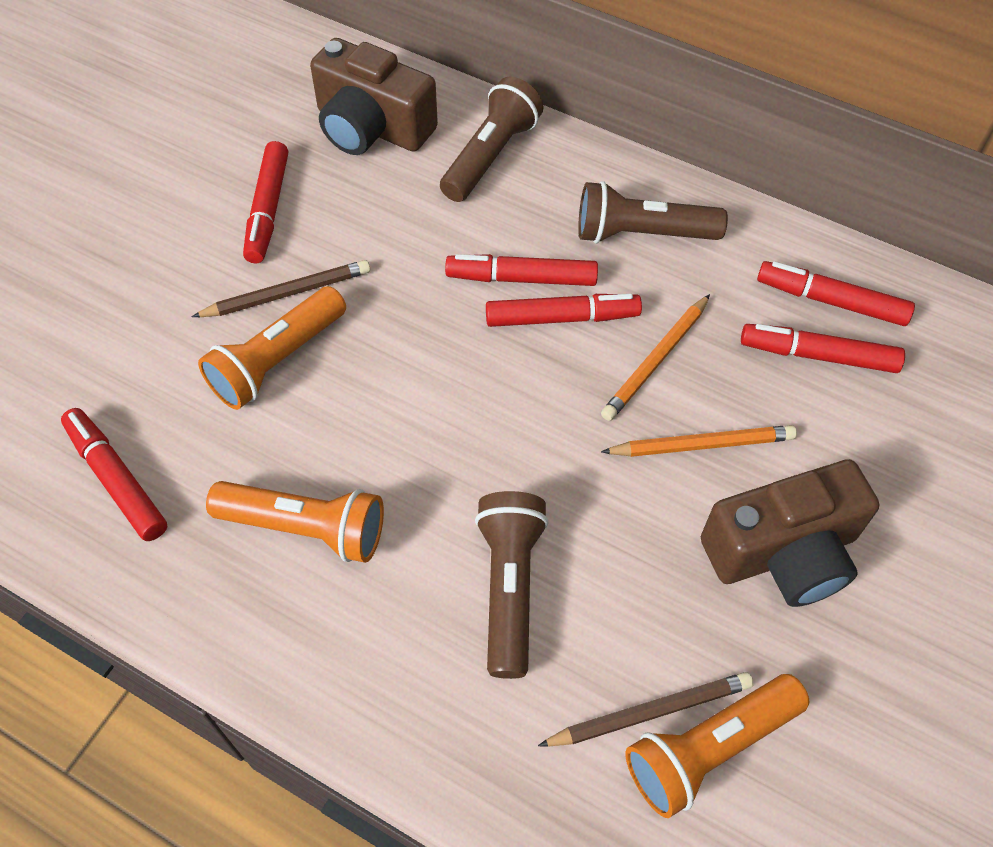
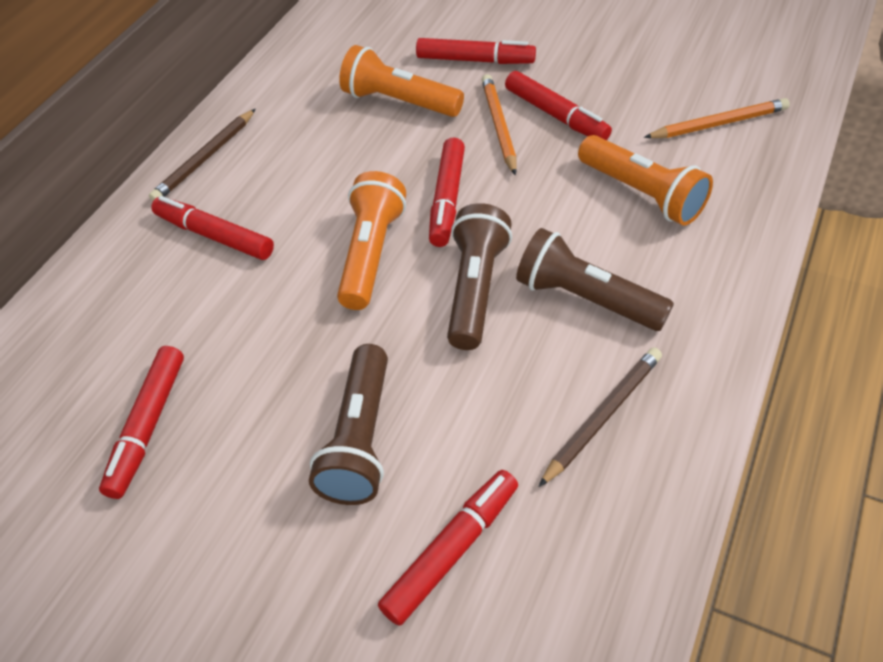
brown camera: 2 -> 0

